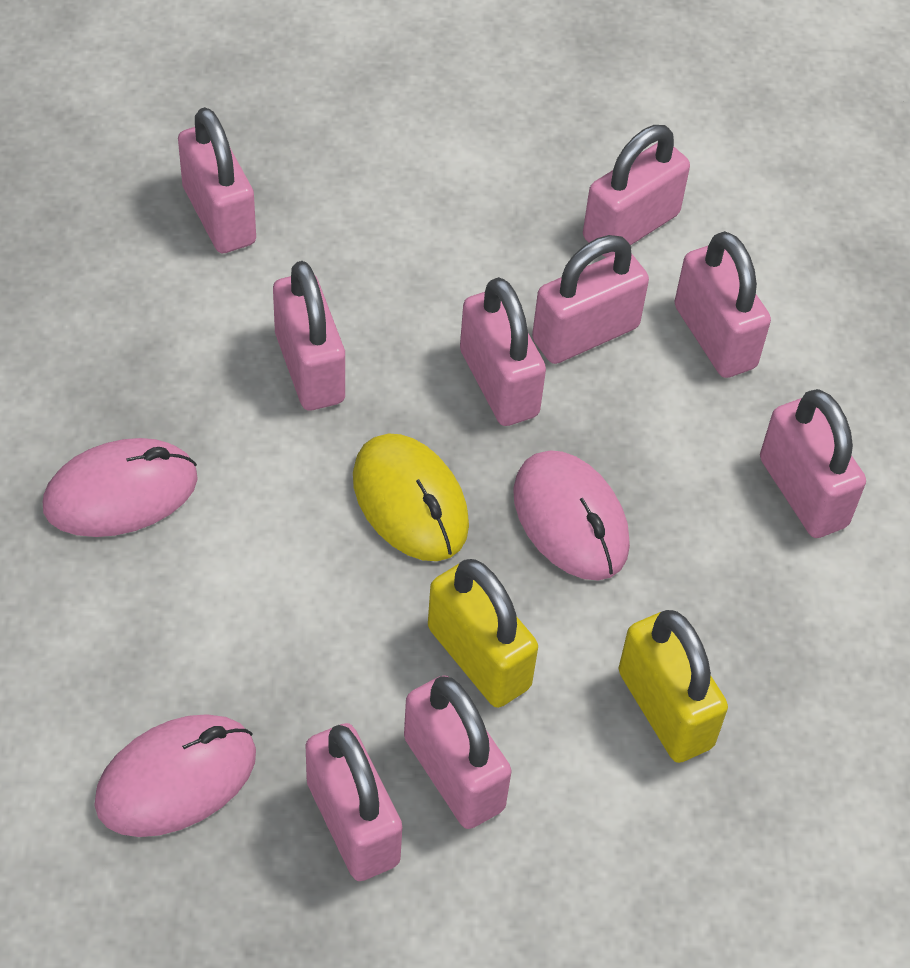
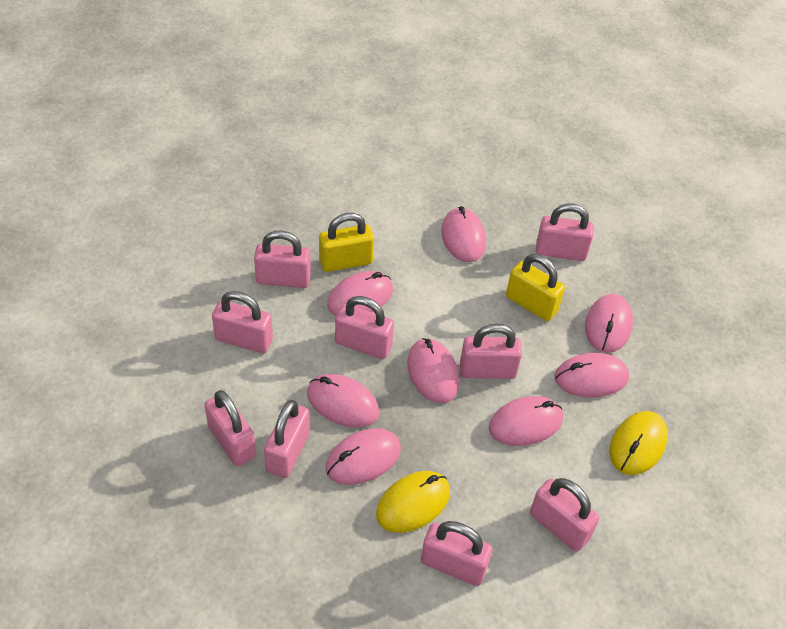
pink mouse: 3 -> 8
yellow mouse: 1 -> 2

